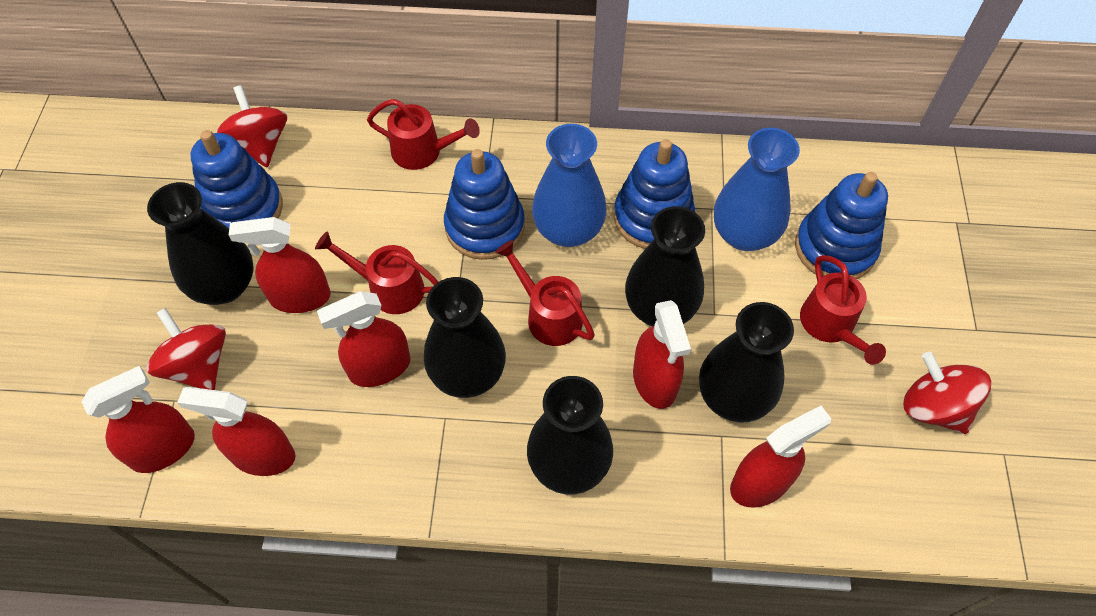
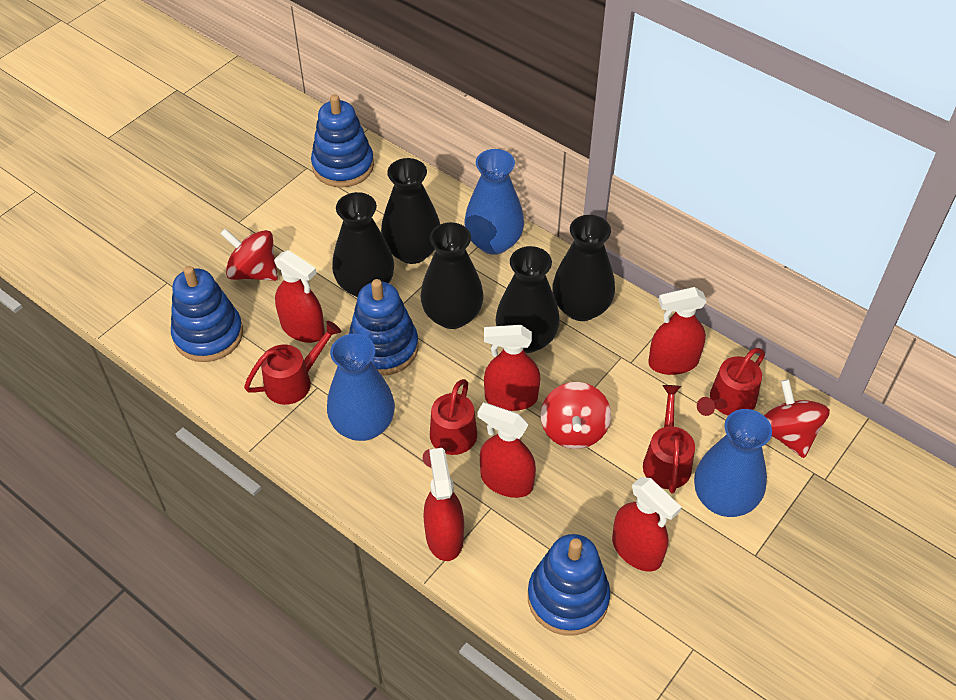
blue vase: 2 -> 3

